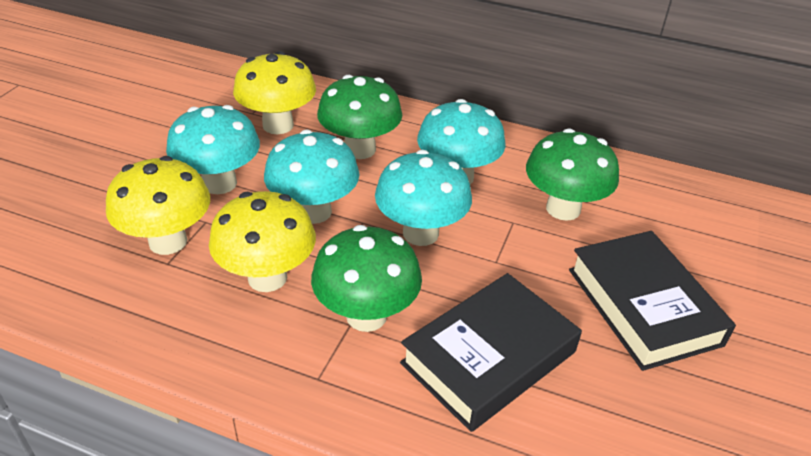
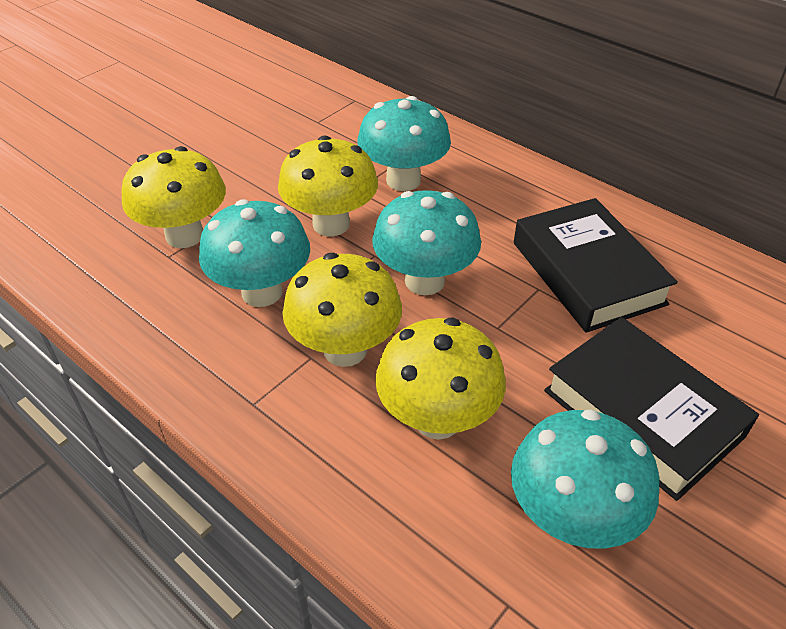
green mushroom: 3 -> 0
yellow mushroom: 3 -> 4

